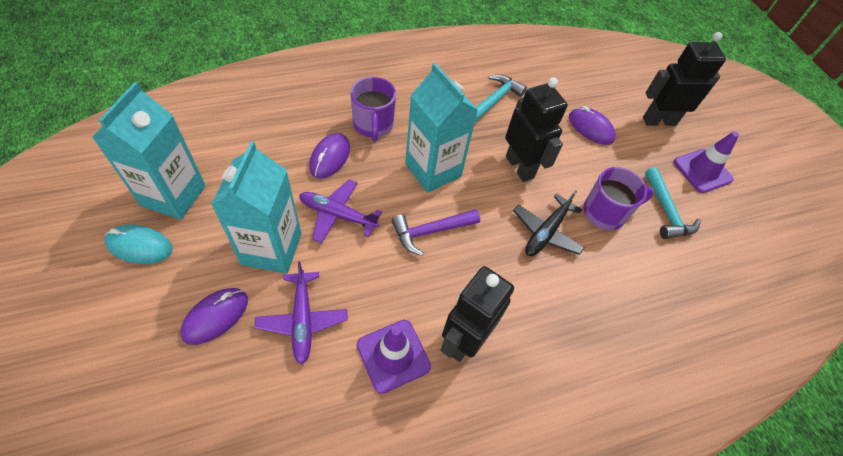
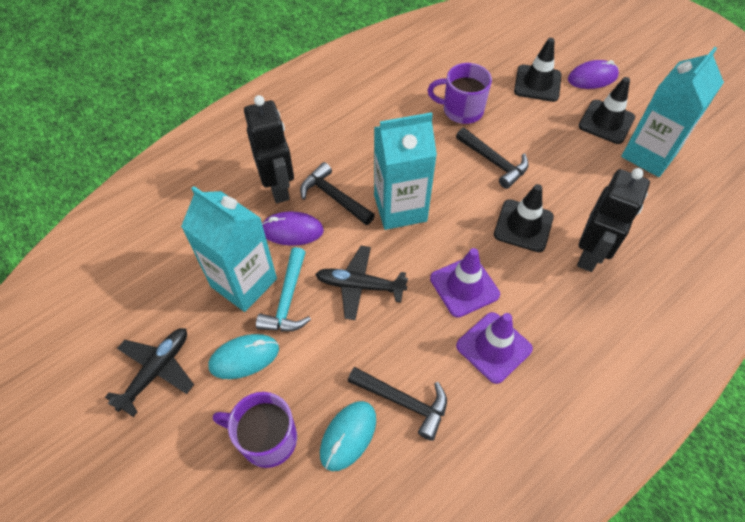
black hammer: 0 -> 3
black plane: 1 -> 2
black robot: 3 -> 2
black traffic cone: 0 -> 3
purple hammer: 1 -> 0
purple mouse: 3 -> 2
purple plane: 2 -> 0
turquoise hammer: 2 -> 1
turquoise mouse: 1 -> 2

